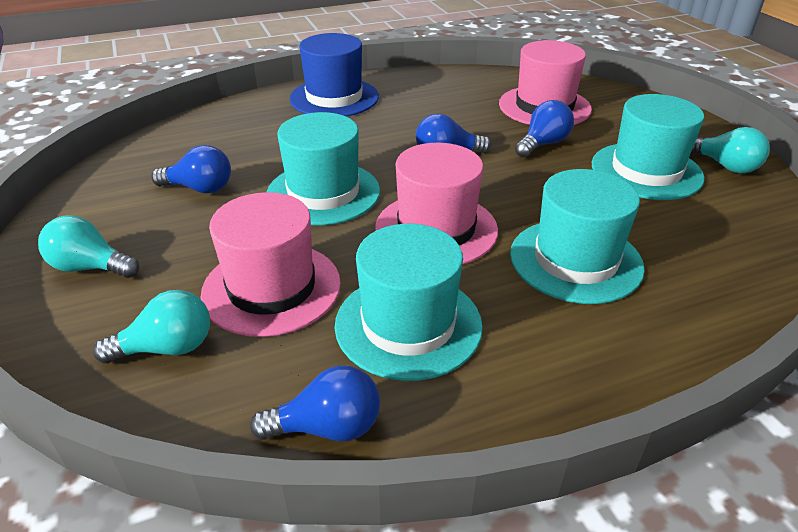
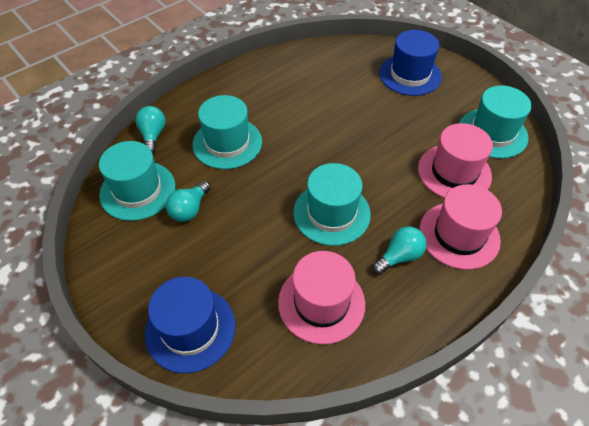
blue hat: 1 -> 2
blue light bulb: 4 -> 0

